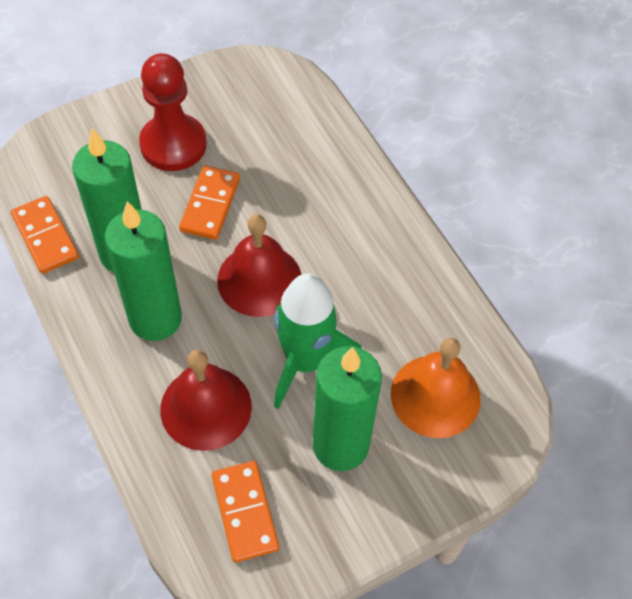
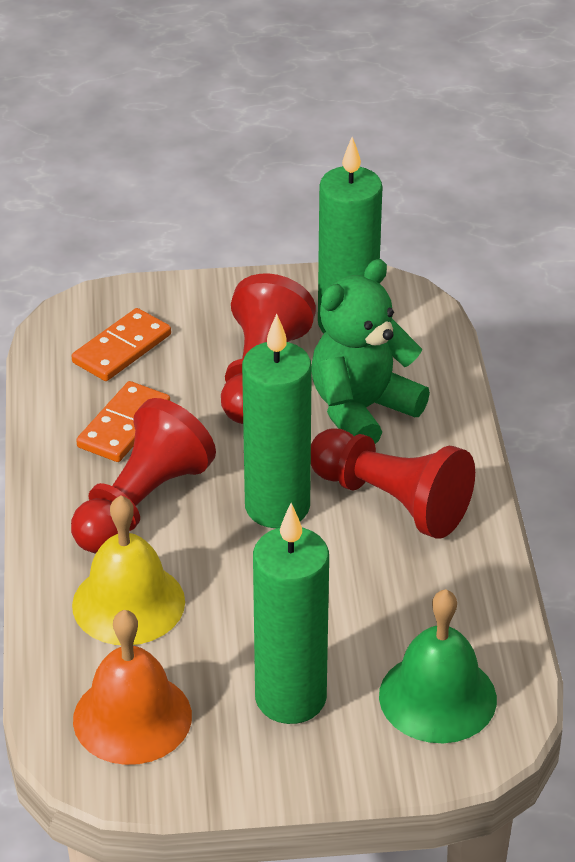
green bell: 0 -> 1
green rocket: 1 -> 0
green teddy bear: 0 -> 1
orange domino: 3 -> 2
red bell: 2 -> 0
red pawn: 1 -> 3
yellow bell: 0 -> 1

